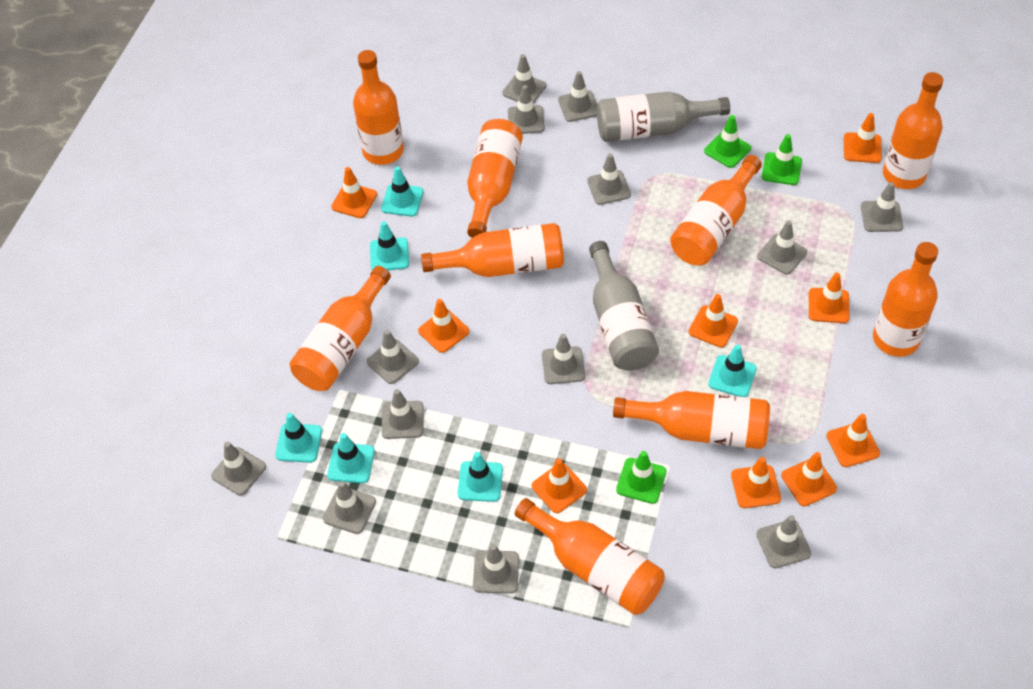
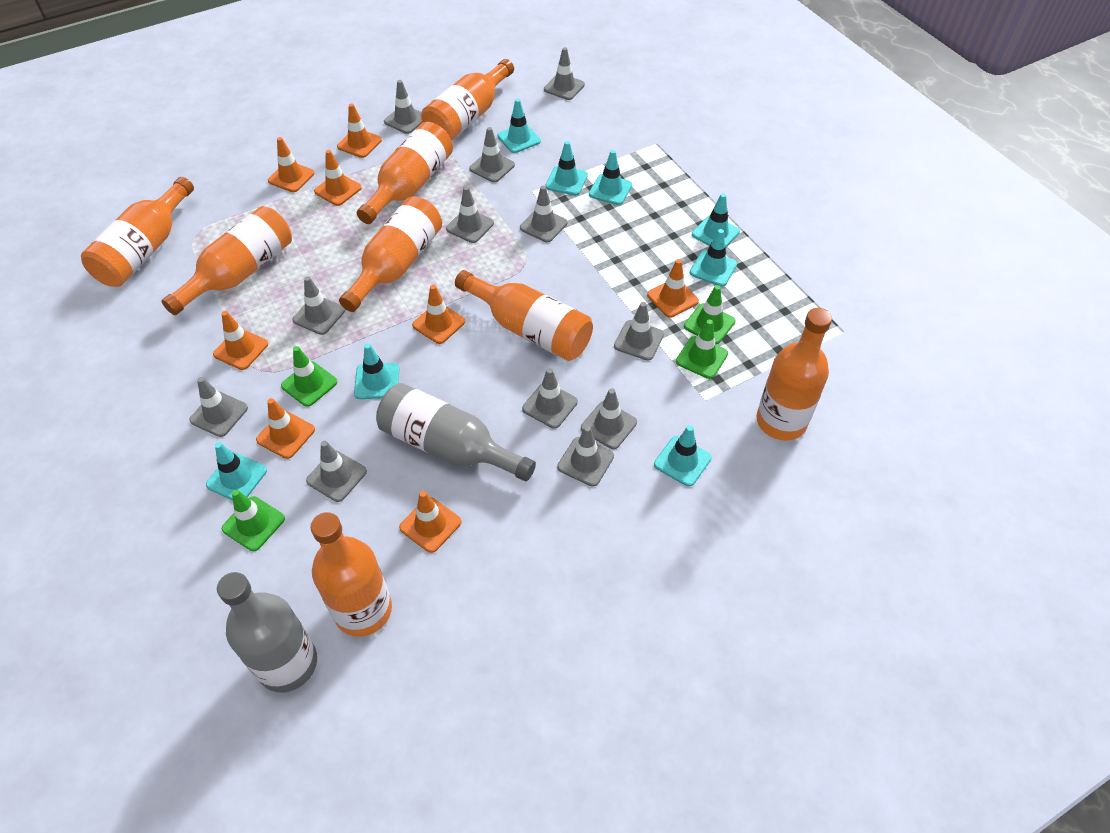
green traffic cone: 3 -> 4
grey traffic cone: 13 -> 12
orange bottle: 9 -> 8
orange traffic cone: 9 -> 8
turquoise traffic cone: 6 -> 8

